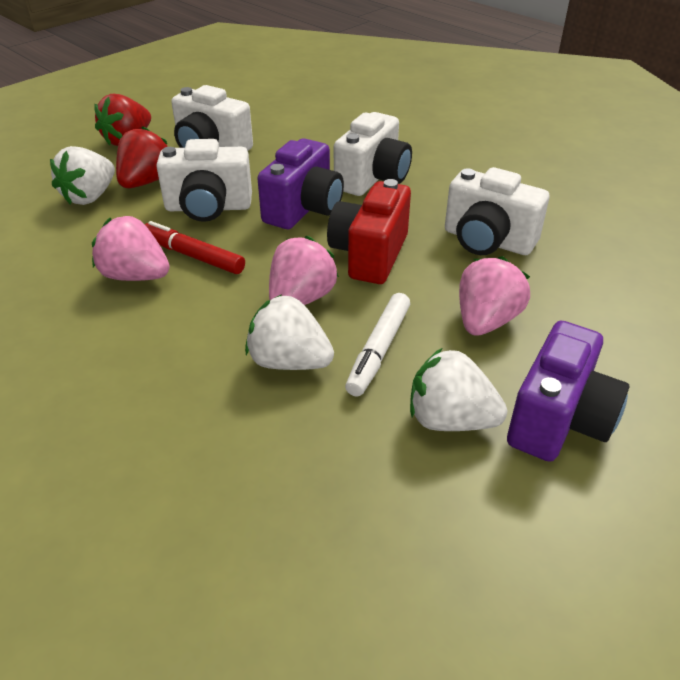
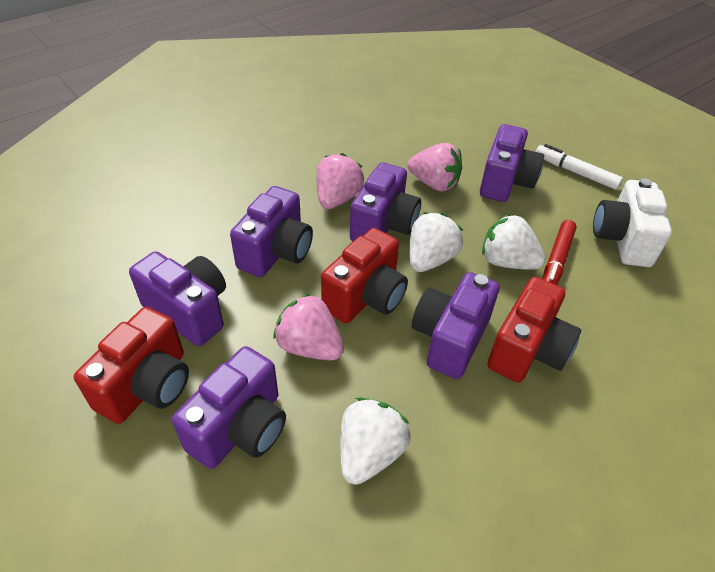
purple camera: 2 -> 6
red camera: 1 -> 3
red strawberry: 2 -> 0
white camera: 4 -> 1

